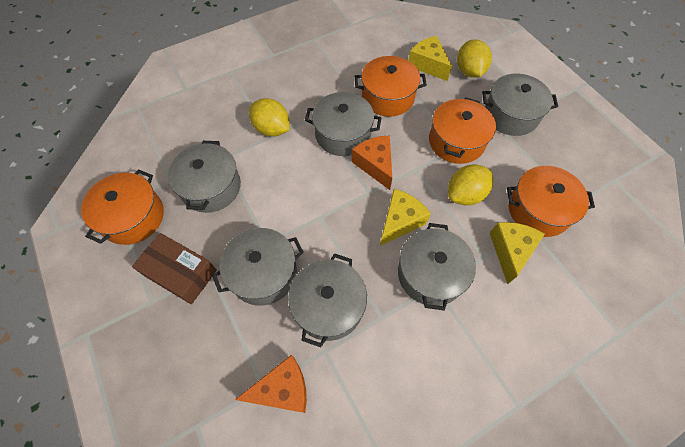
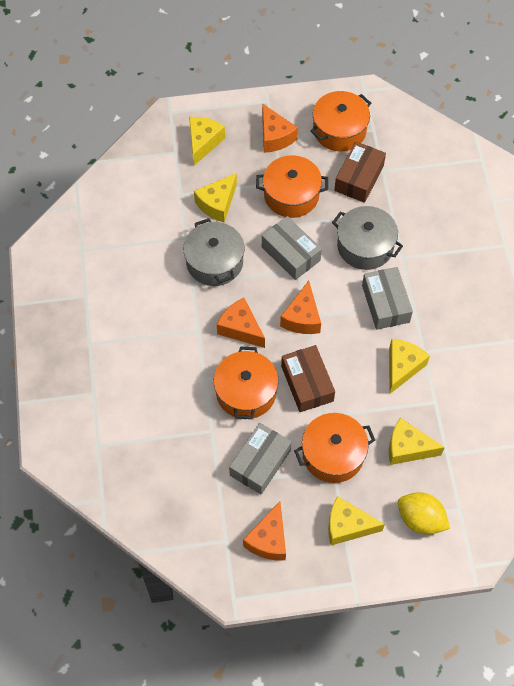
brown box: 1 -> 2
grey box: 0 -> 3
grey pot: 6 -> 2
orange cheese: 2 -> 4
yellow cheese: 3 -> 5
yellow lemon: 3 -> 1

